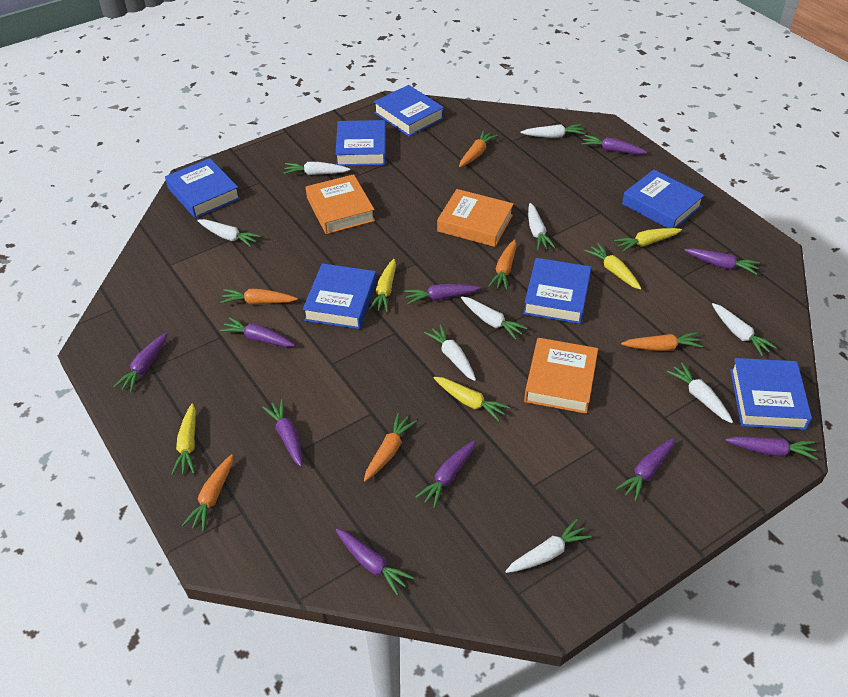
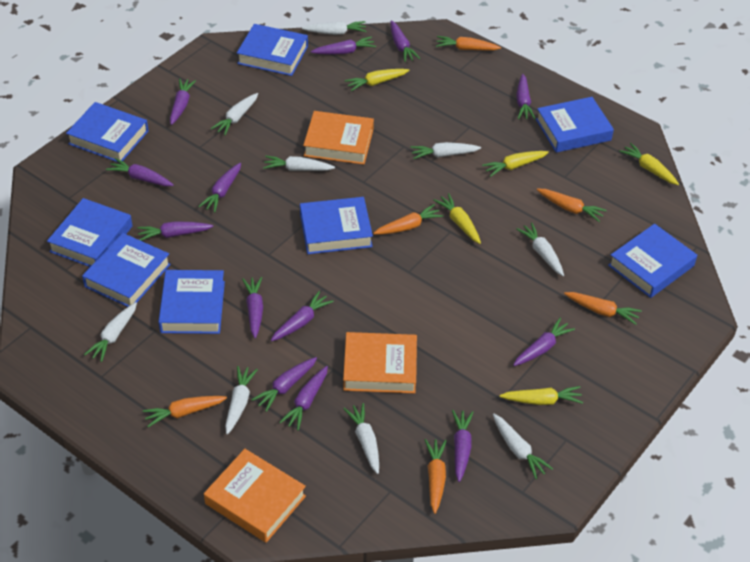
blue book: 7 -> 8
purple carrot: 10 -> 13

